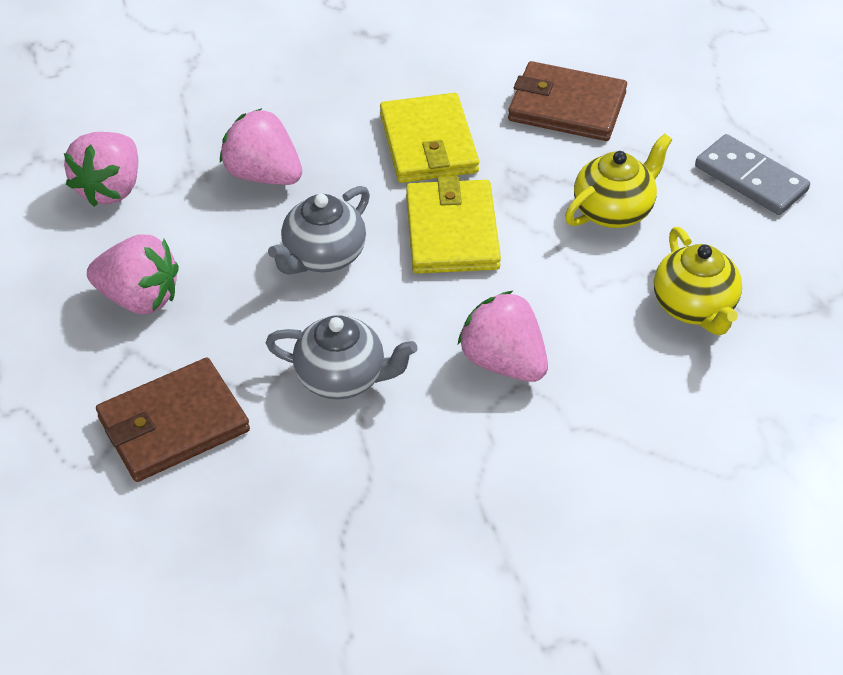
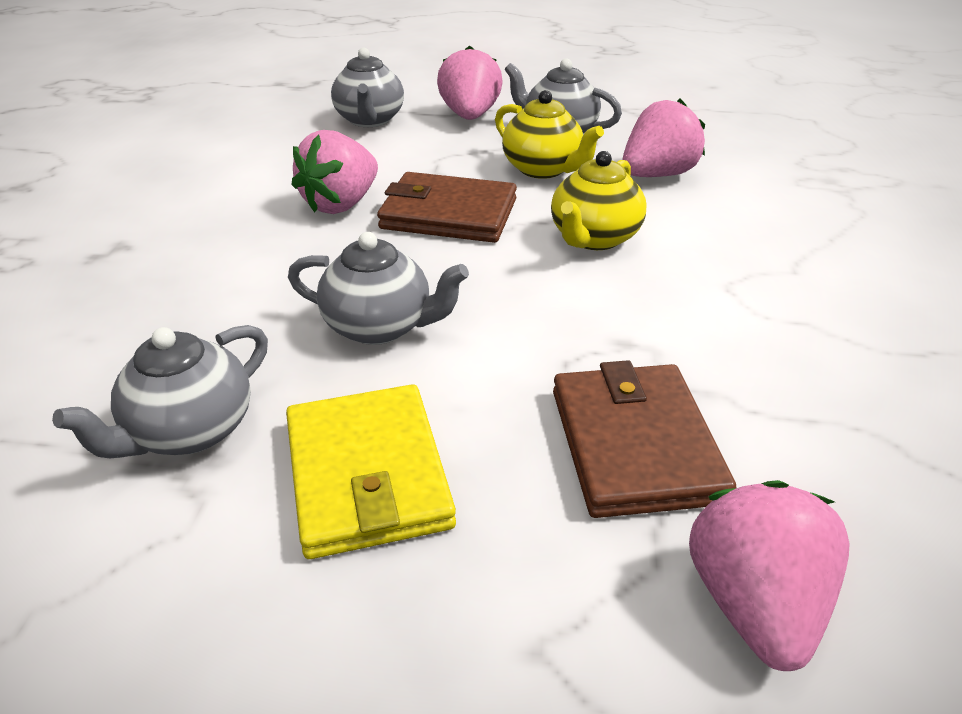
grey domino: 1 -> 0
grey teapot: 2 -> 4
yellow wallet: 2 -> 1

